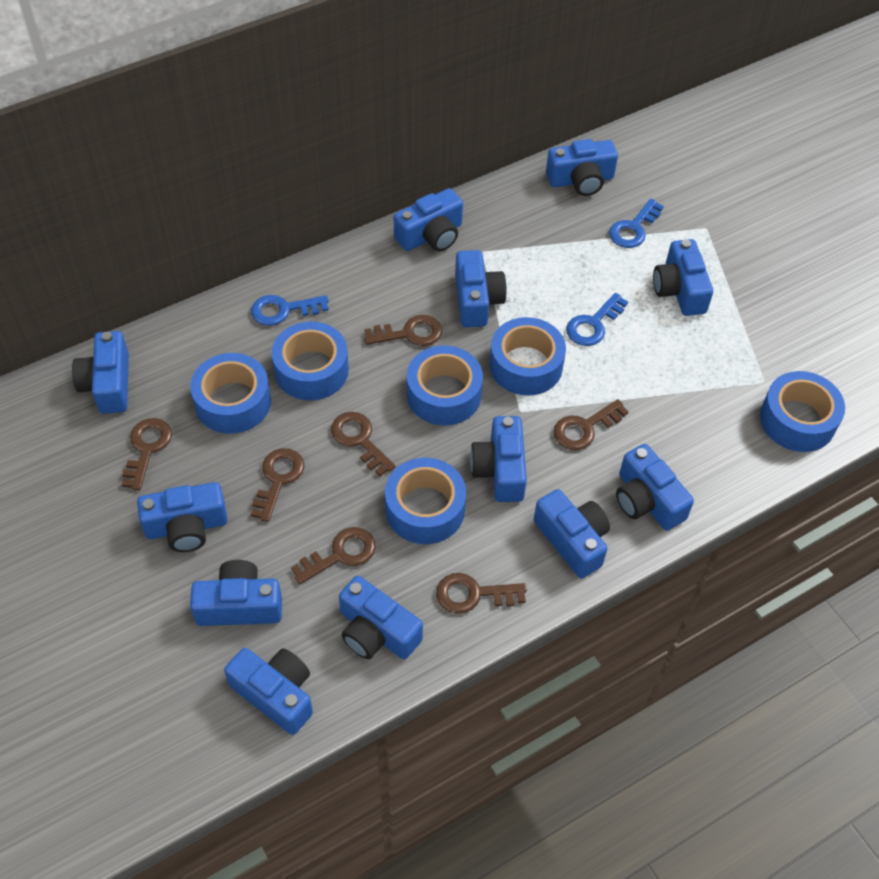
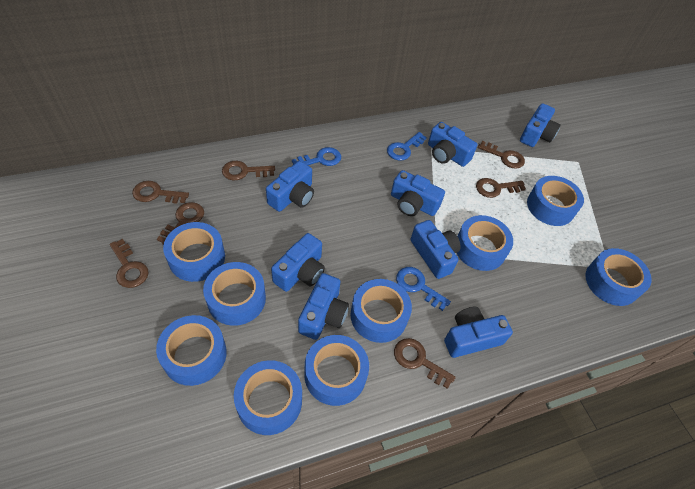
blue camera: 12 -> 8
blue tape: 6 -> 9

